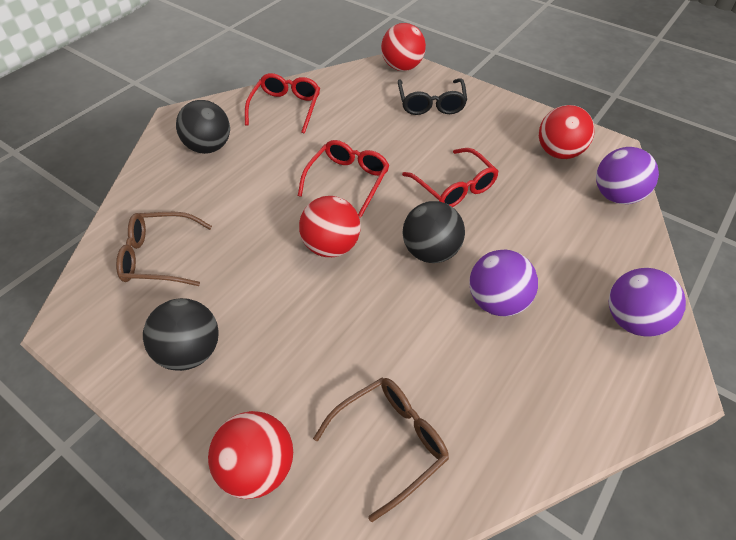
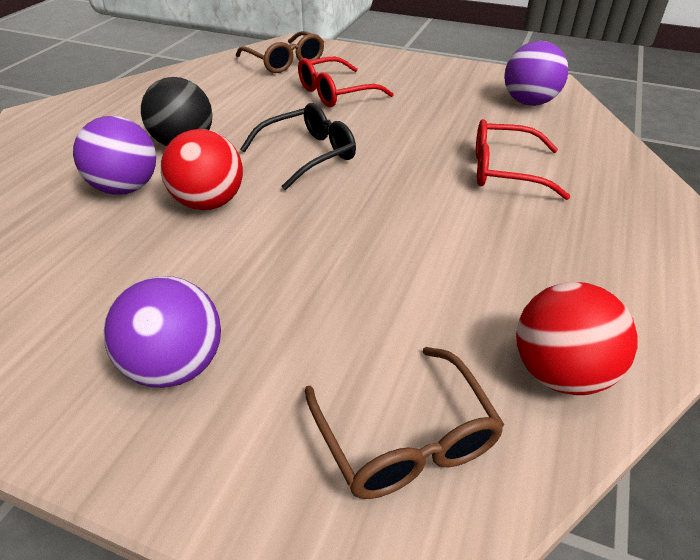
black ball: 3 -> 1
red ball: 4 -> 2
red glasses: 3 -> 2

